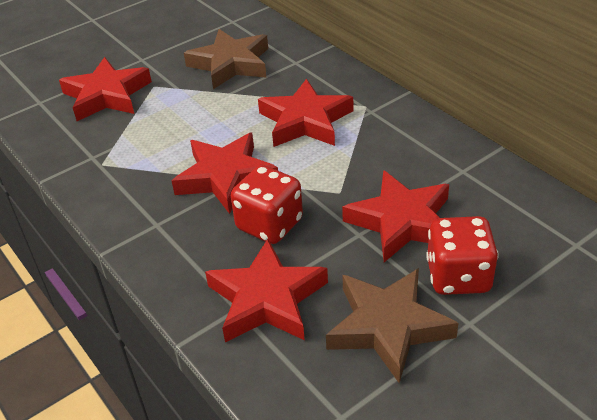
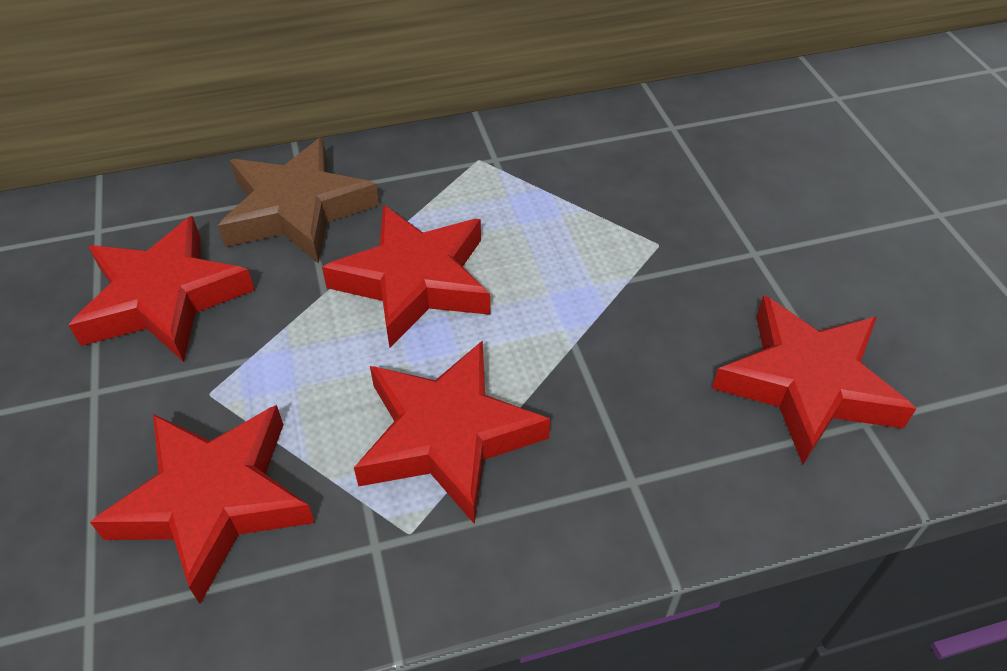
brown star: 2 -> 1
red dice: 2 -> 0

